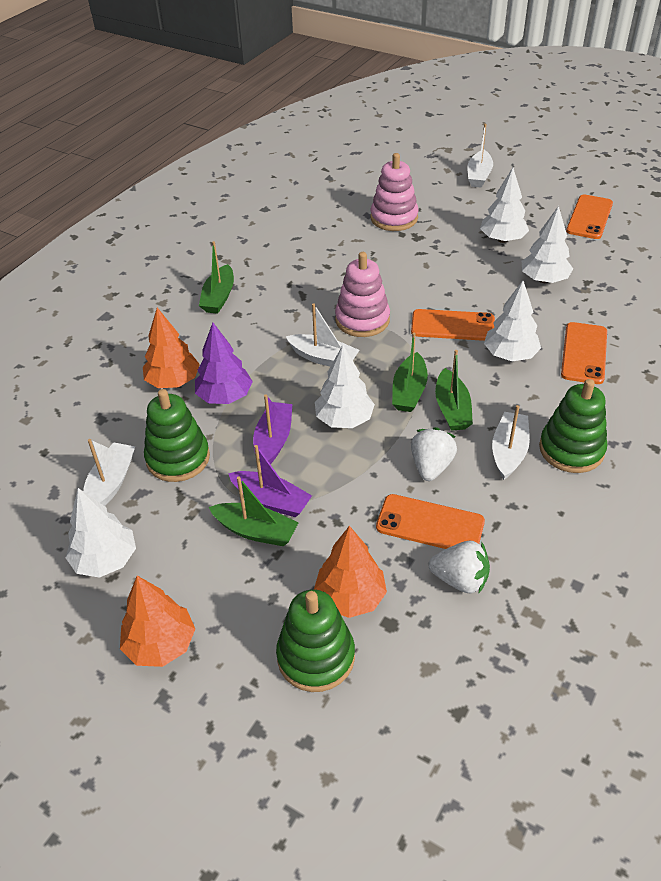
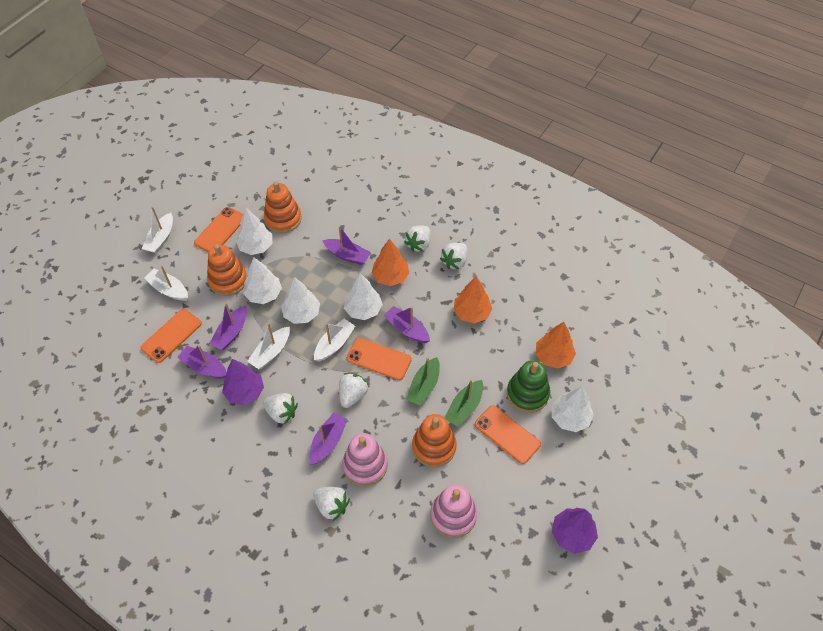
green boat: 4 -> 2
green stacking toy: 3 -> 1
orange stacking toy: 0 -> 3
purple boat: 2 -> 5
purple tree: 1 -> 2
white strawberry: 2 -> 5

